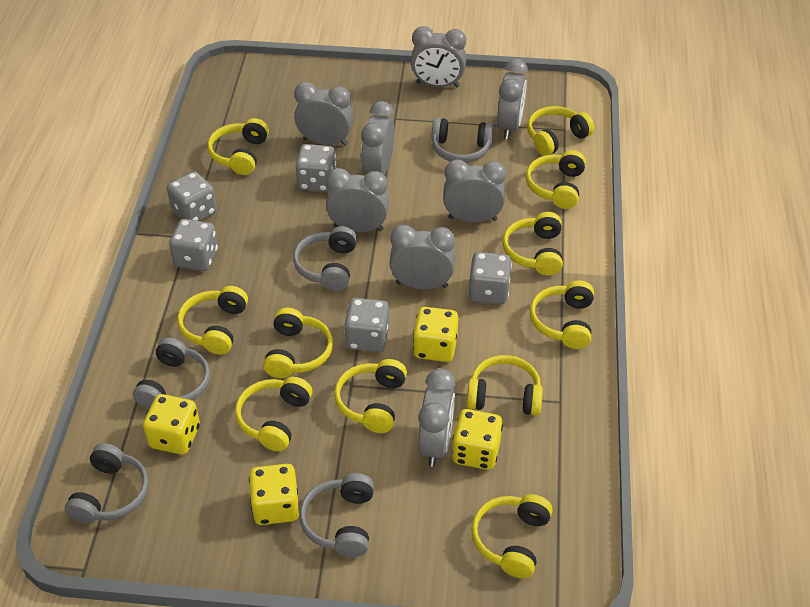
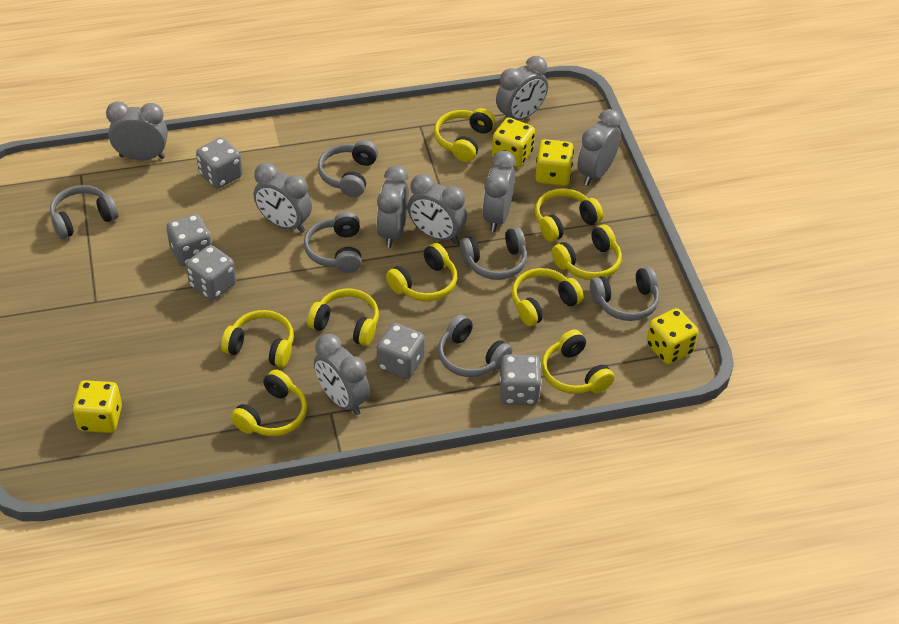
grey headphones: 5 -> 6
yellow headphones: 11 -> 9

